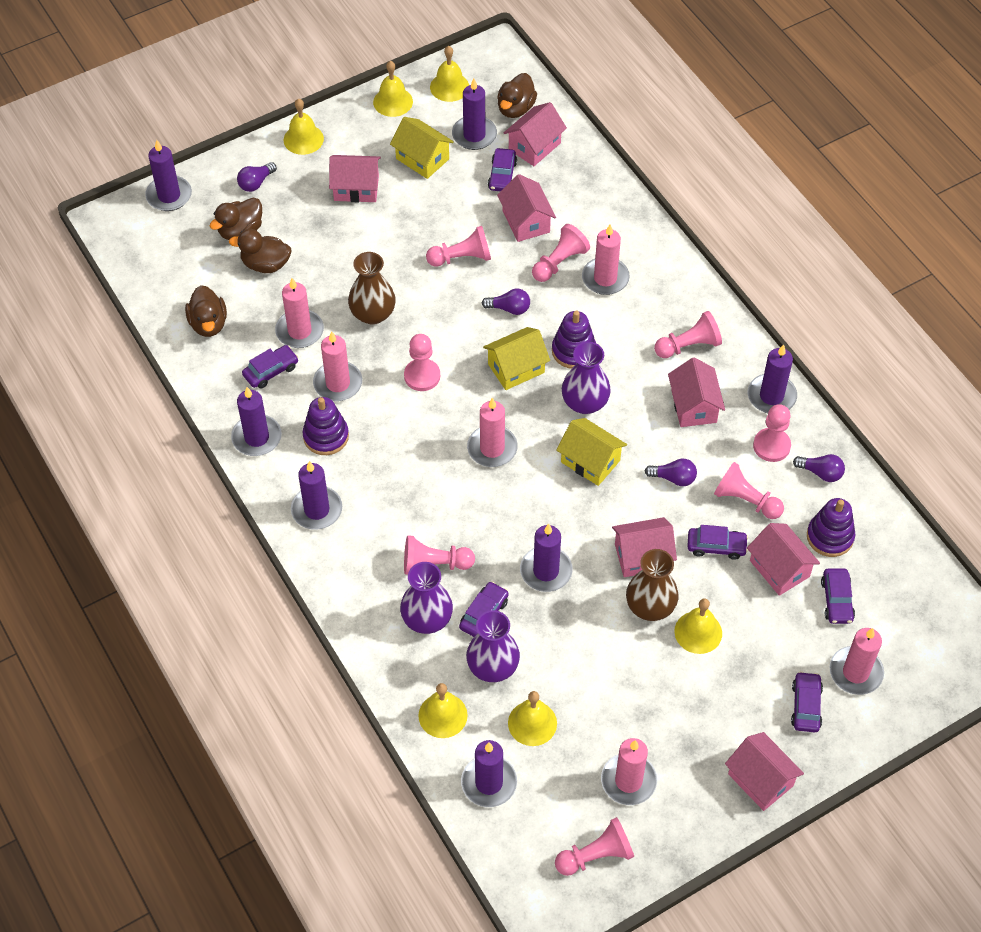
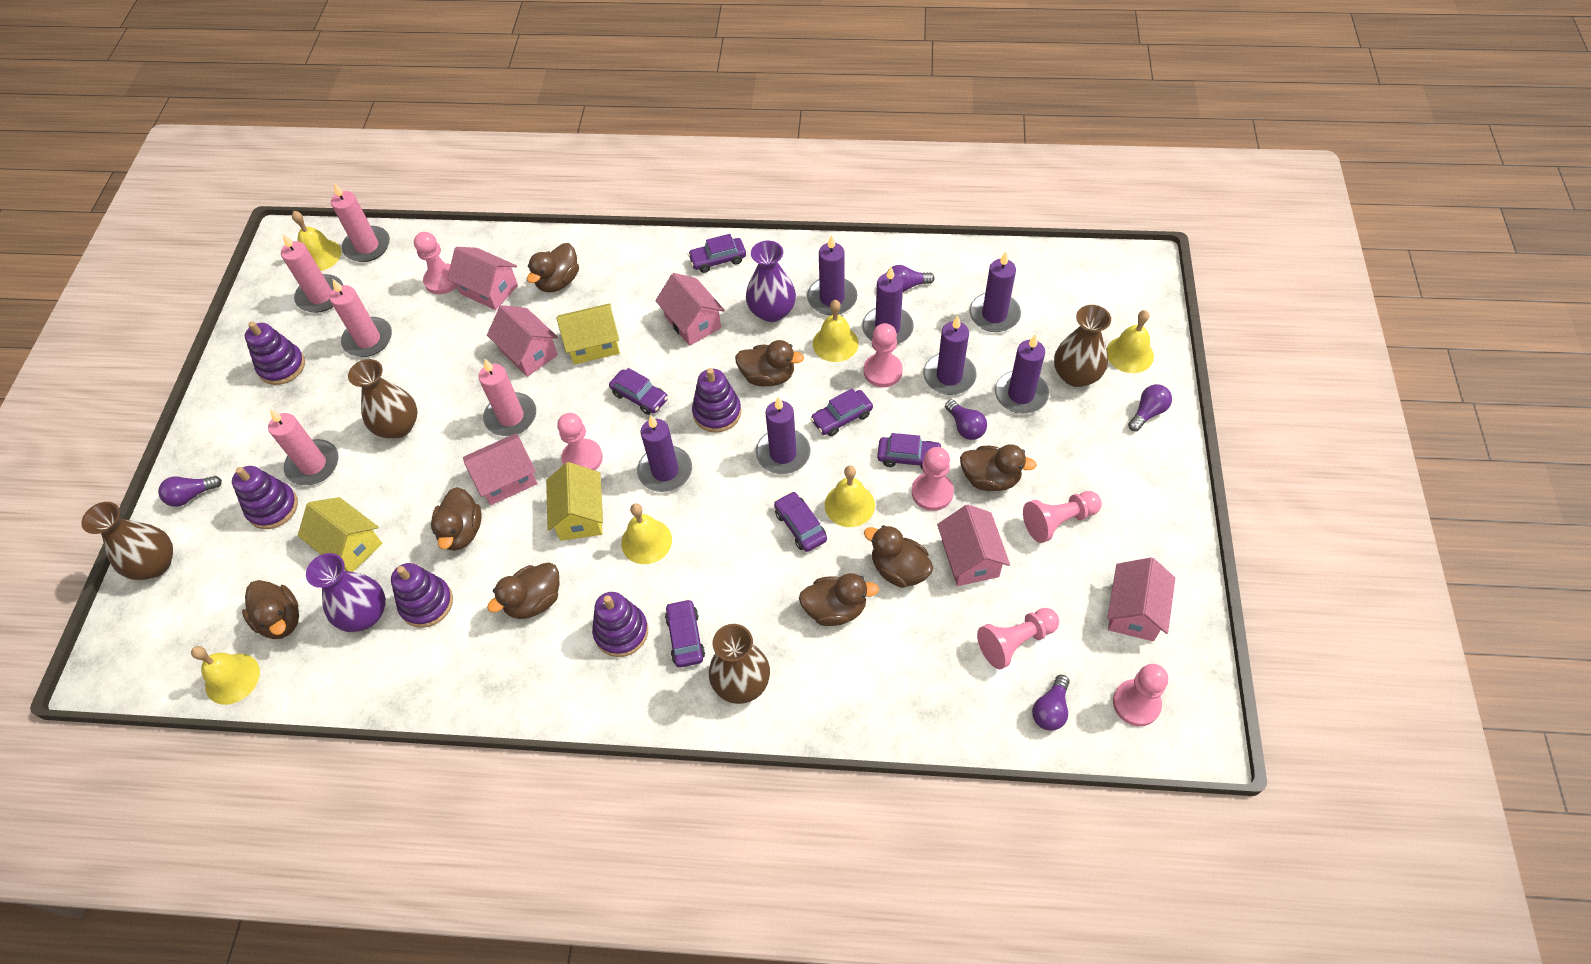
brown duck: 4 -> 8
brown vase: 2 -> 4
pink candle: 6 -> 5
pink house: 7 -> 6
pink pawn: 8 -> 7
purple light bulb: 4 -> 5
purple stacking toy: 3 -> 5
purple vase: 3 -> 2

